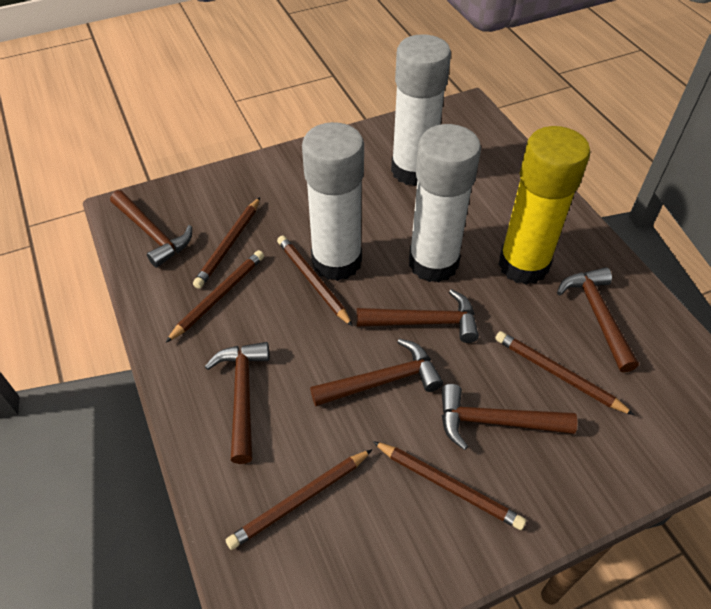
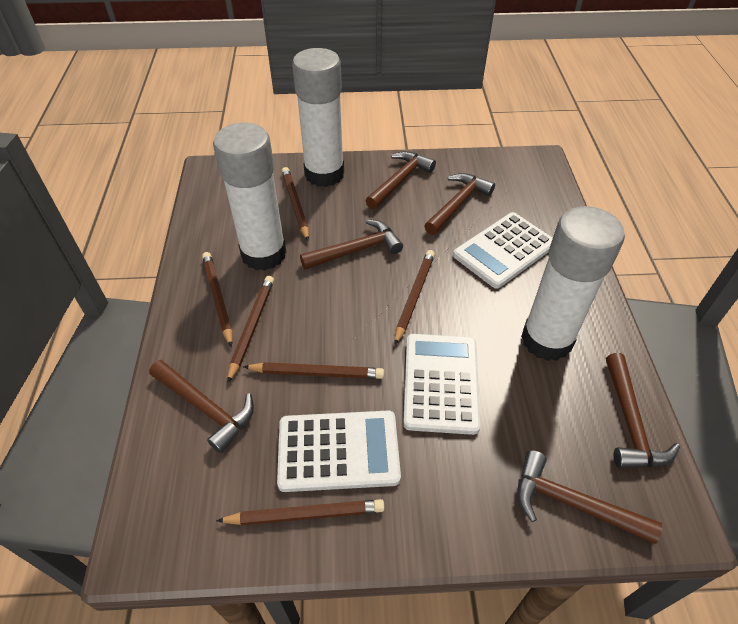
white calculator: 0 -> 3
yellow glue stick: 1 -> 0

